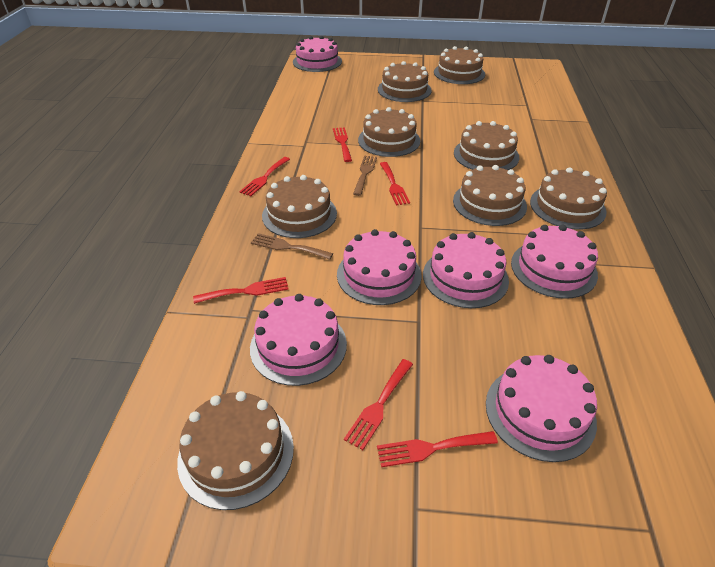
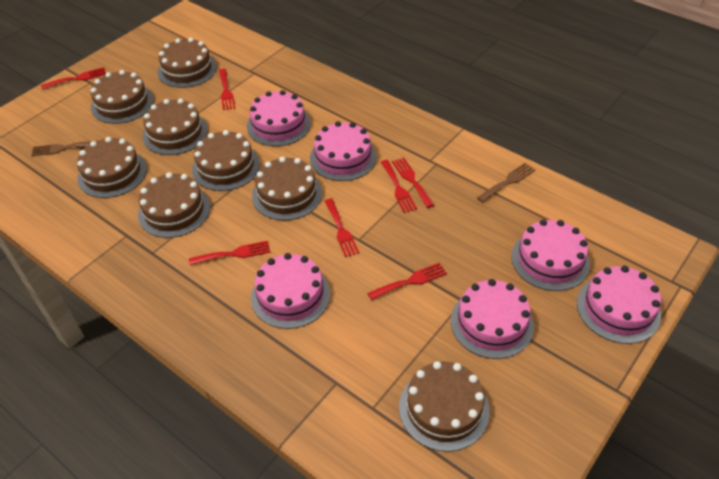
red fork: 6 -> 7

